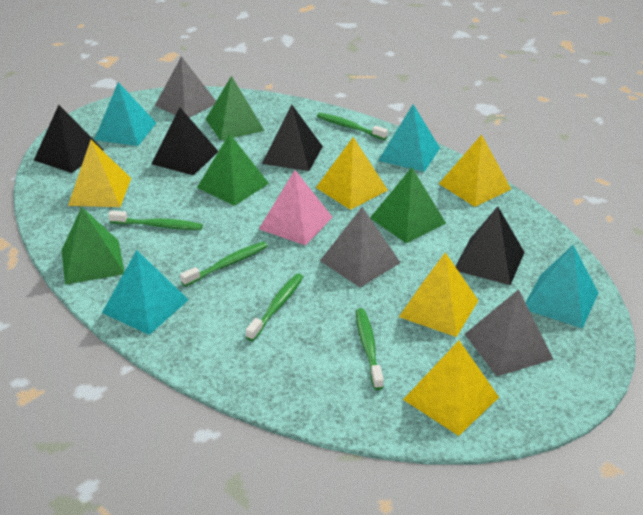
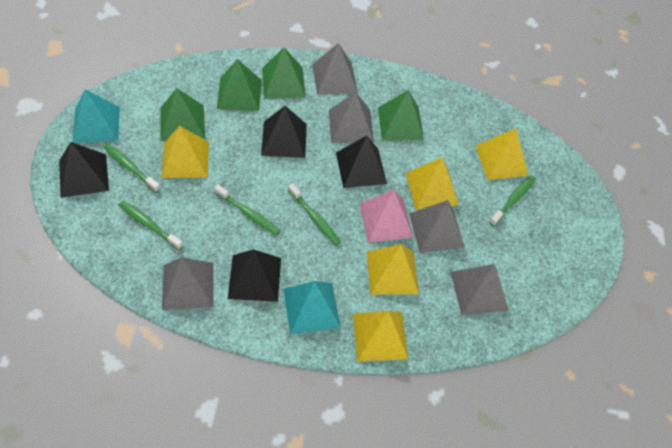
grey pyramid: 3 -> 5
turquoise pyramid: 4 -> 2

